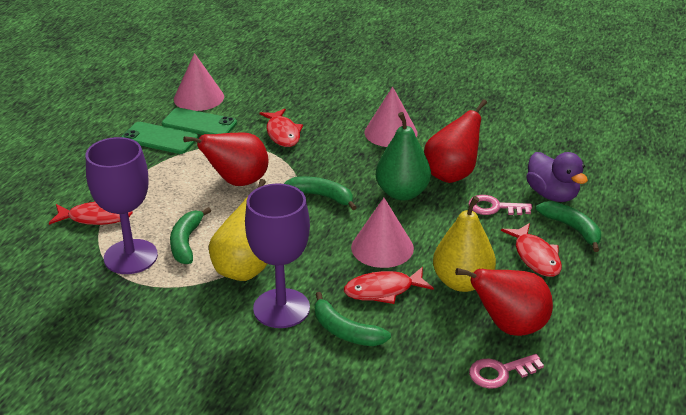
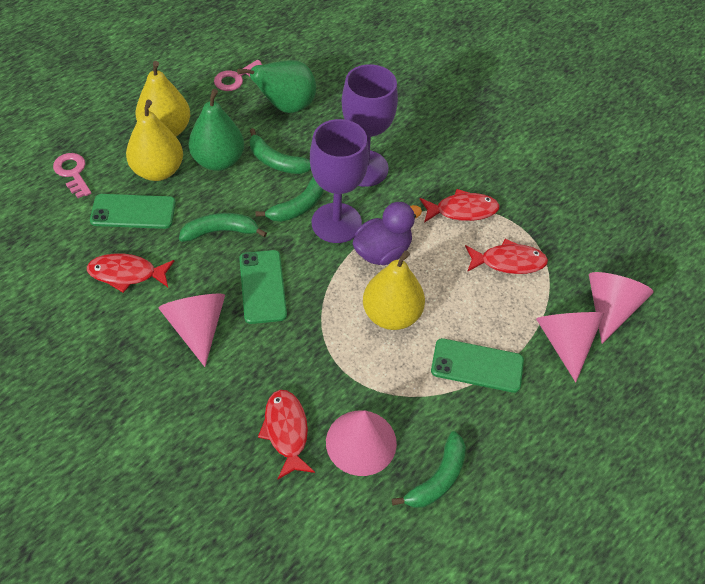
green pear: 1 -> 2
green phone: 2 -> 3
pink cone: 3 -> 4
red pear: 3 -> 0
yellow pear: 2 -> 3

